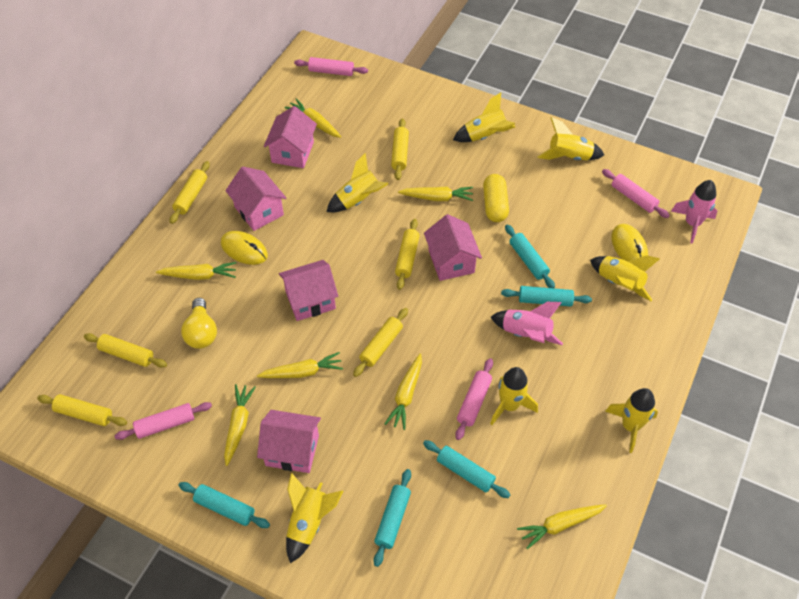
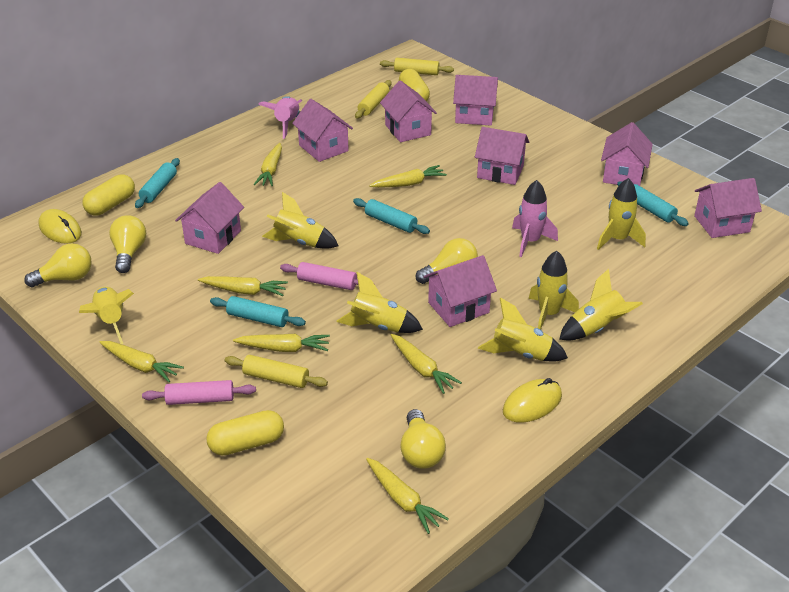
pink house: 5 -> 8
pink rolling pin: 4 -> 2
turquoise rolling pin: 5 -> 4
yellow capsule: 1 -> 3
yellow light bulb: 1 -> 4
yellow rolling pin: 6 -> 3

